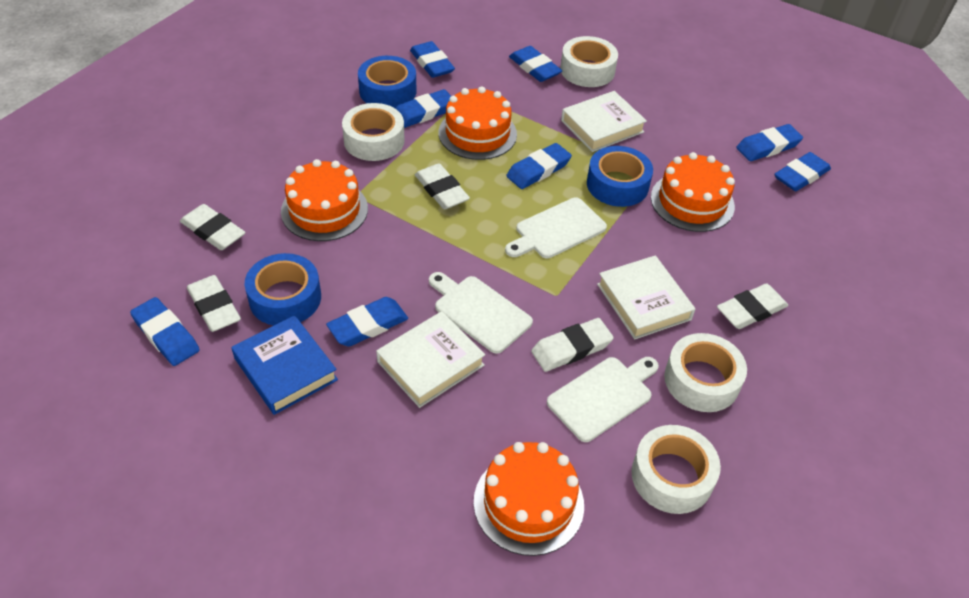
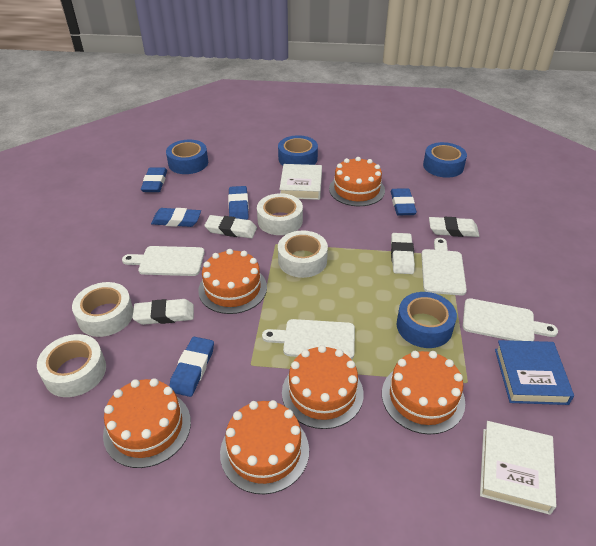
blue eraser: 8 -> 5
blue tape: 3 -> 4
orange cake: 4 -> 6
white book: 3 -> 2
white cutting board: 3 -> 4
white eraser: 5 -> 4

